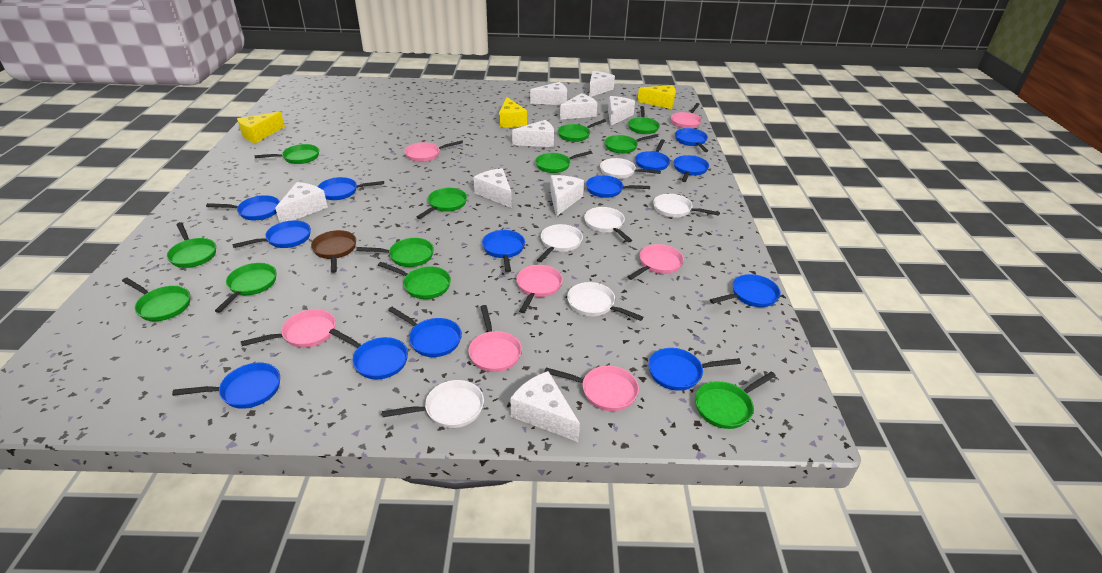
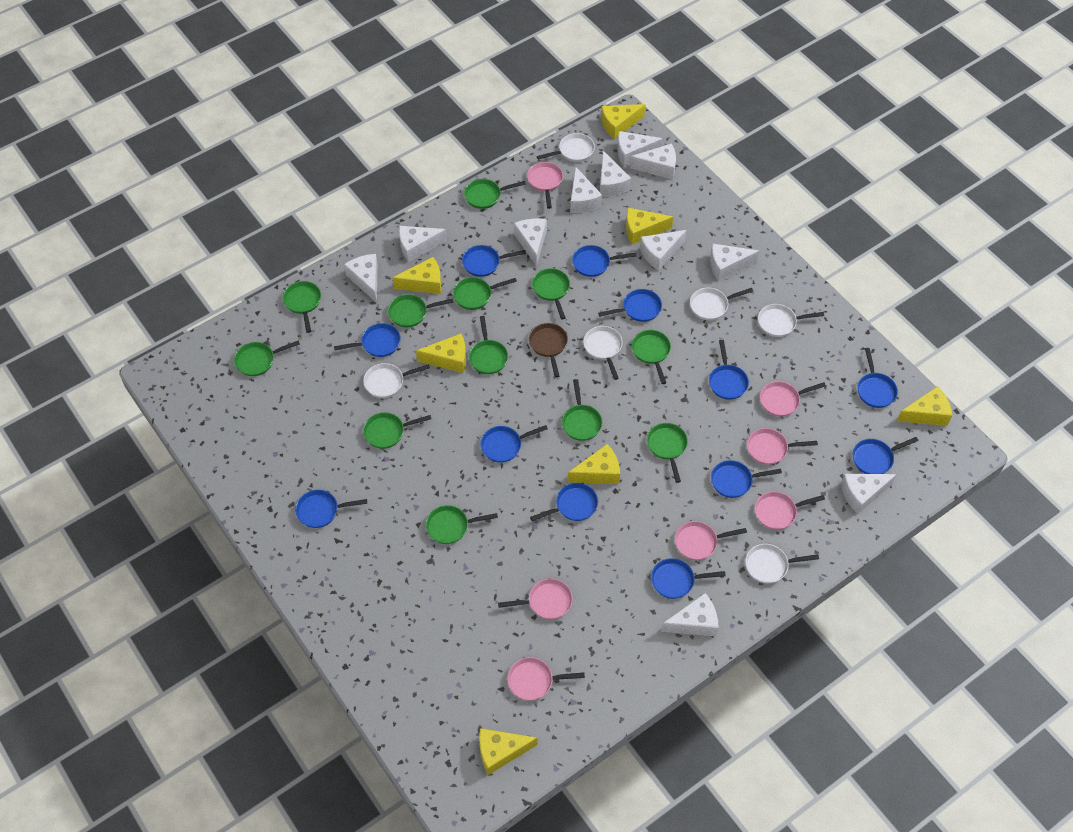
blue pan: 13 -> 12
white cheese: 9 -> 11
yellow cheese: 3 -> 7

